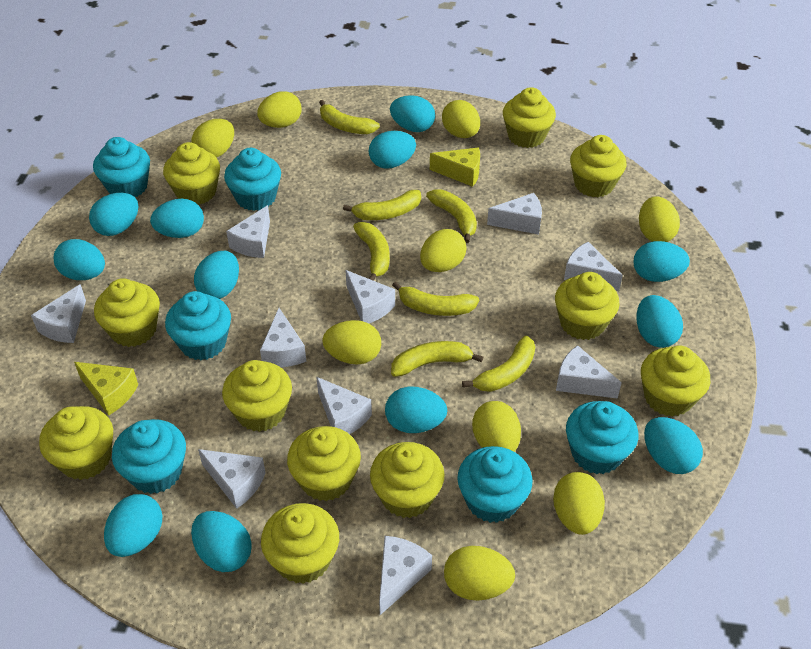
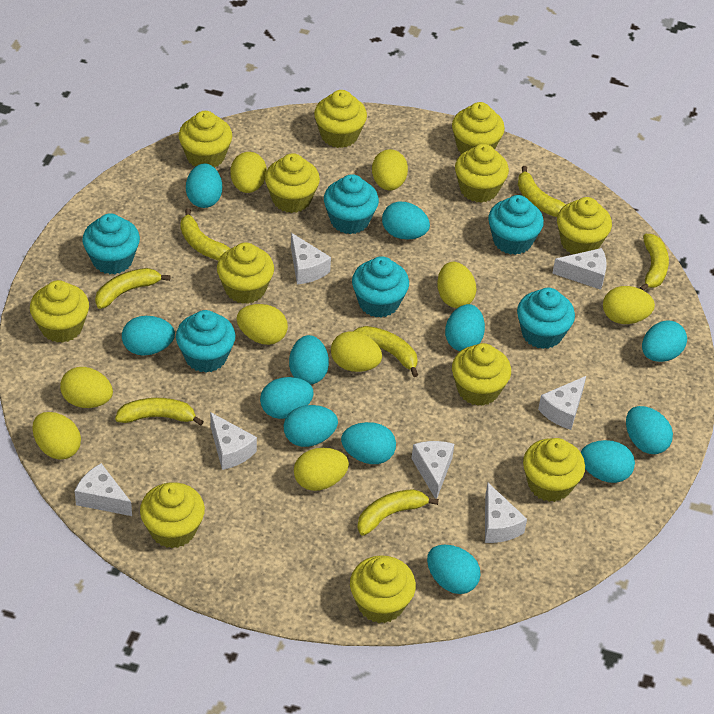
white cheese: 10 -> 7
yellow cheese: 2 -> 0
yellow cupcake: 11 -> 12

